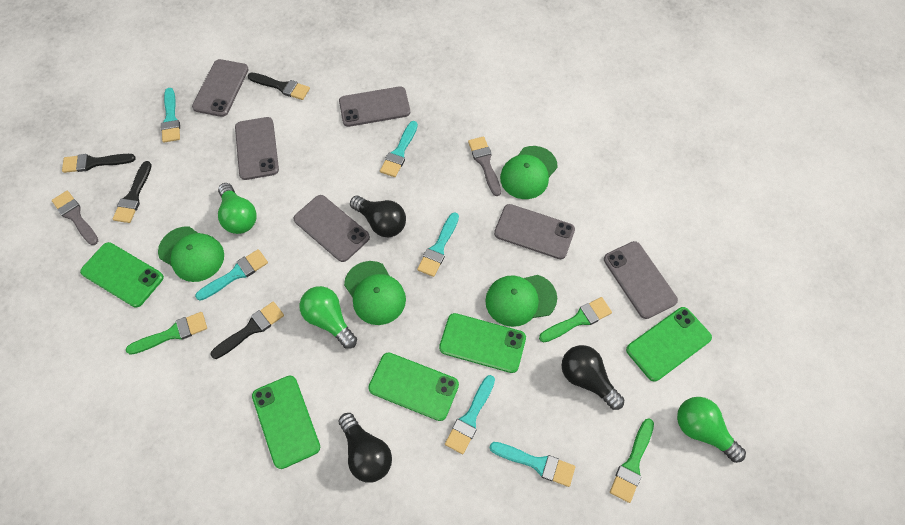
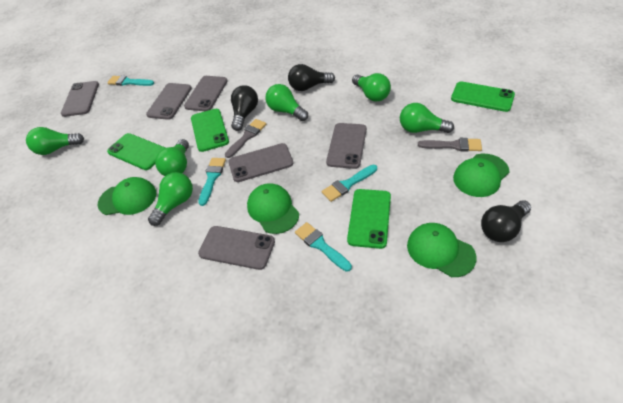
black brush: 4 -> 0
green brush: 3 -> 0
green light bulb: 3 -> 6
green phone: 5 -> 4
turquoise brush: 6 -> 4

